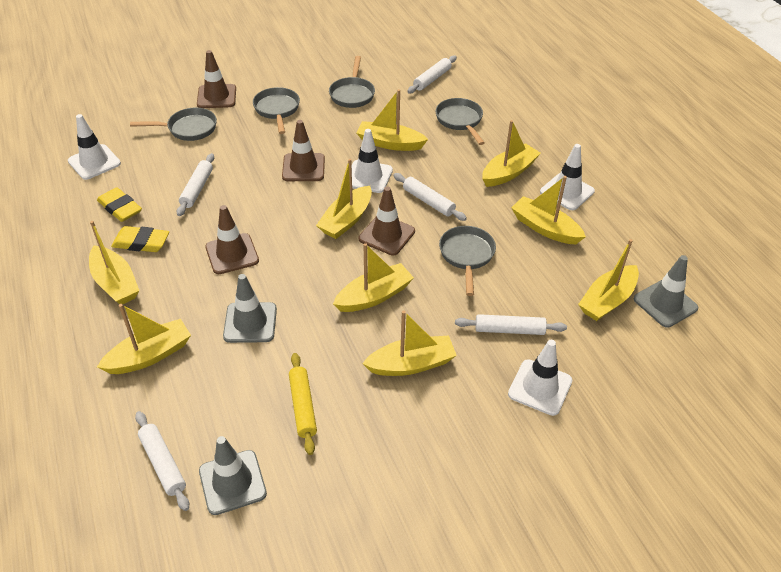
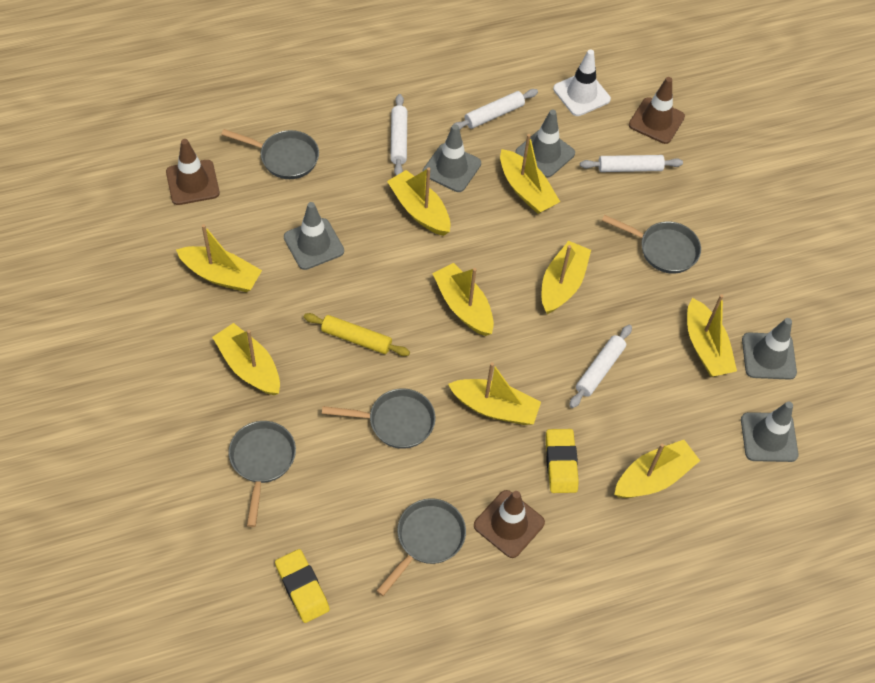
brown traffic cone: 4 -> 3
grey traffic cone: 3 -> 5
white rolling pin: 5 -> 4
white traffic cone: 4 -> 1

